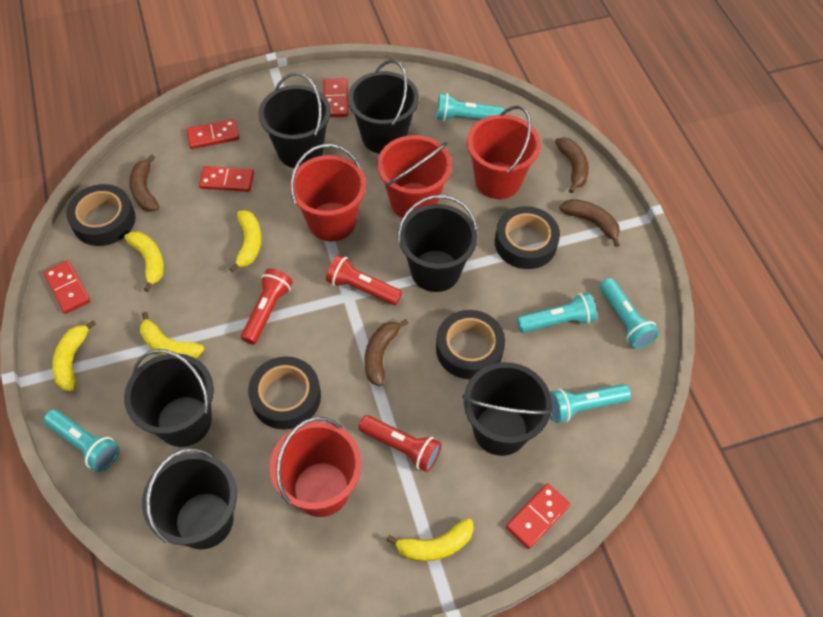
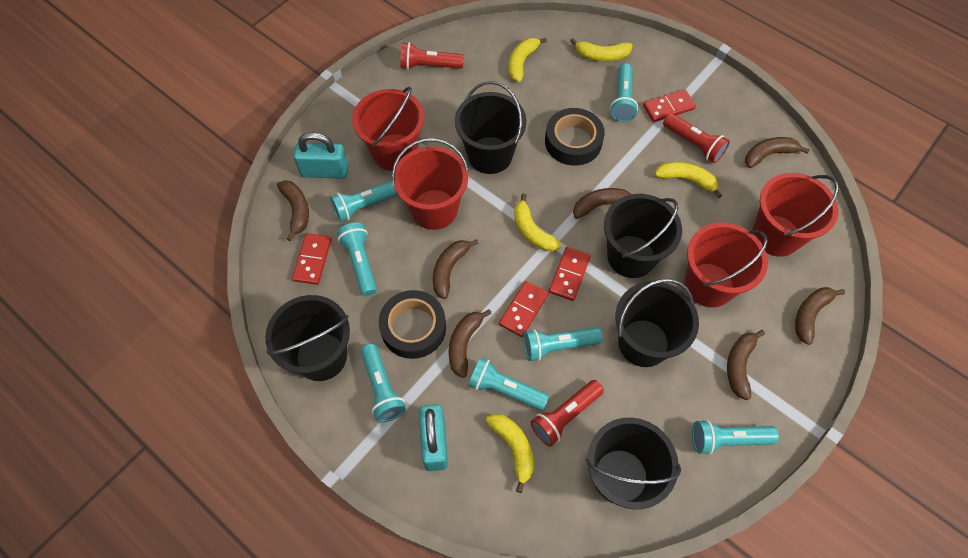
black bucket: 6 -> 5
black tape: 4 -> 2
brown banana: 4 -> 7
red domino: 5 -> 4
turquoise flashlight: 5 -> 7
turquoise padlock: 0 -> 2

